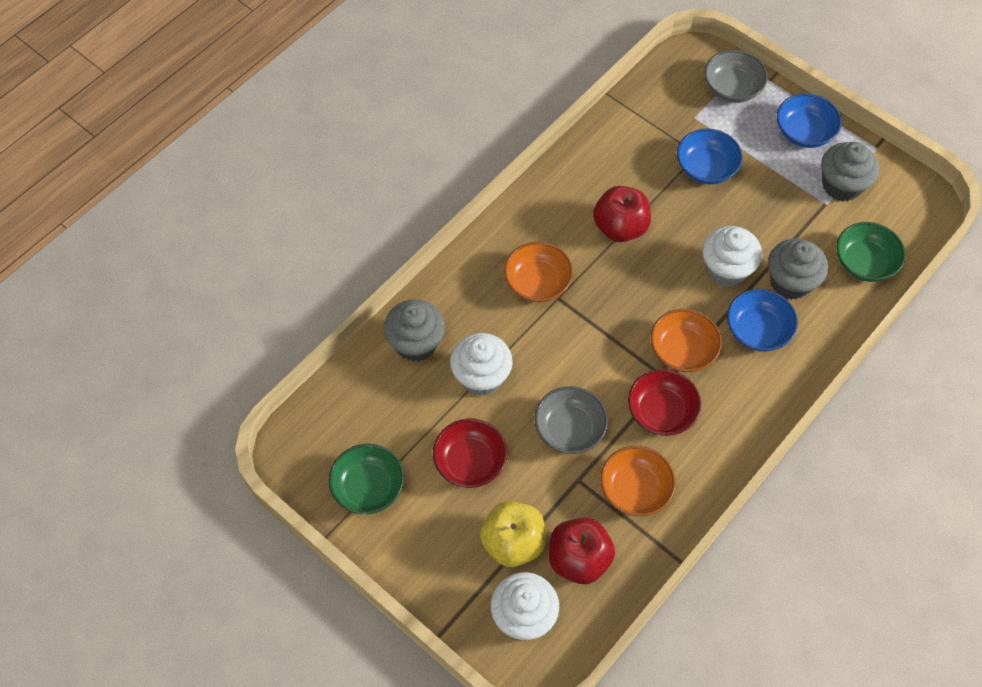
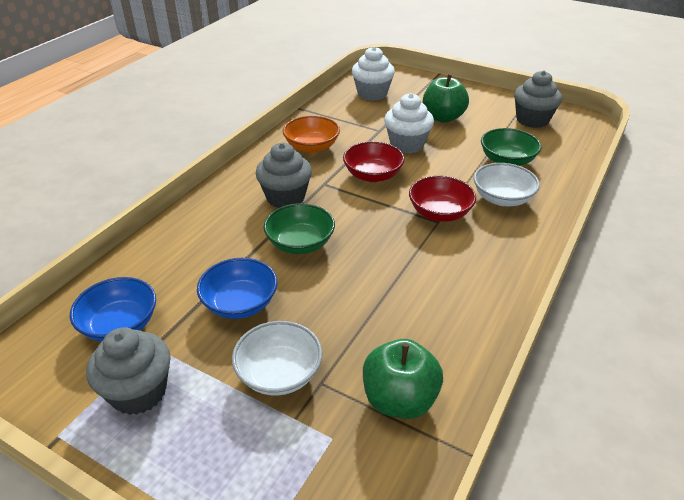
blue bowl: 3 -> 2
green apple: 0 -> 2
grey bowl: 2 -> 0
orange bowl: 3 -> 1
red apple: 2 -> 0
white bowl: 0 -> 2
white cupcake: 3 -> 2
yellow apple: 1 -> 0

